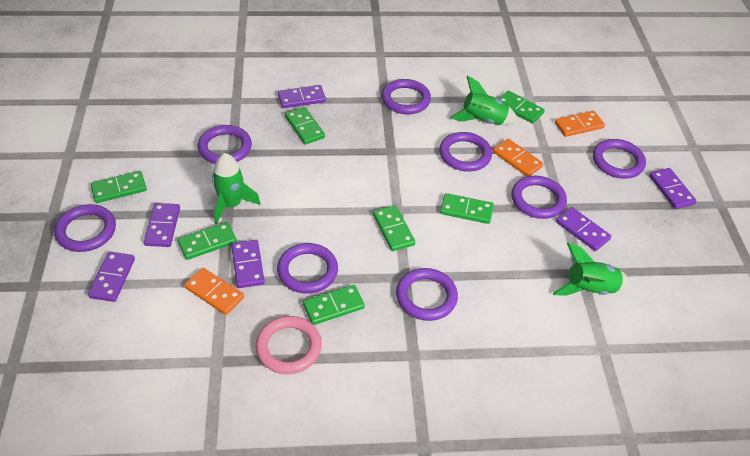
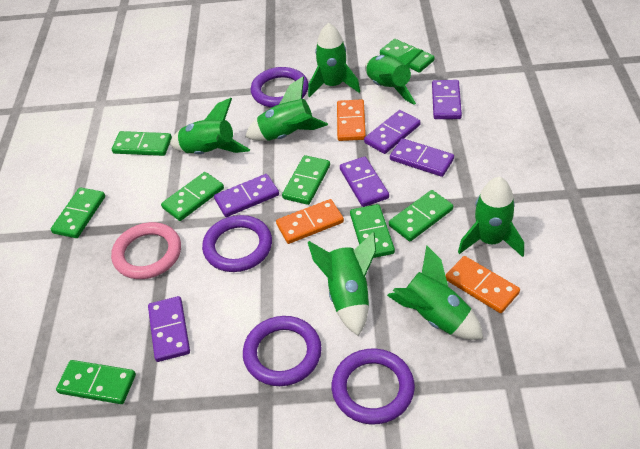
green domino: 7 -> 8
green rocket: 3 -> 7
purple ring: 8 -> 4

